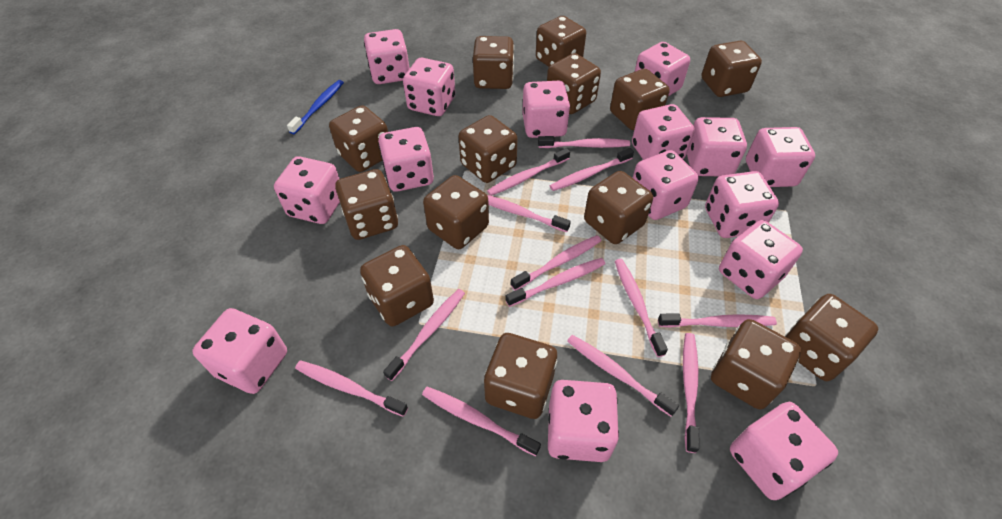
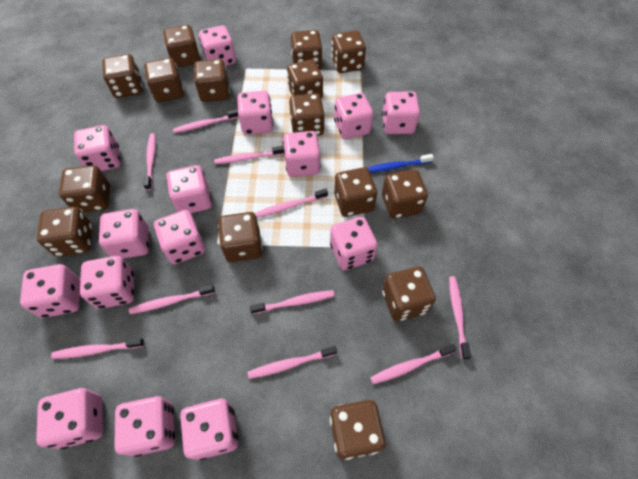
brown dice: 14 -> 15
pink toothbrush: 13 -> 10

